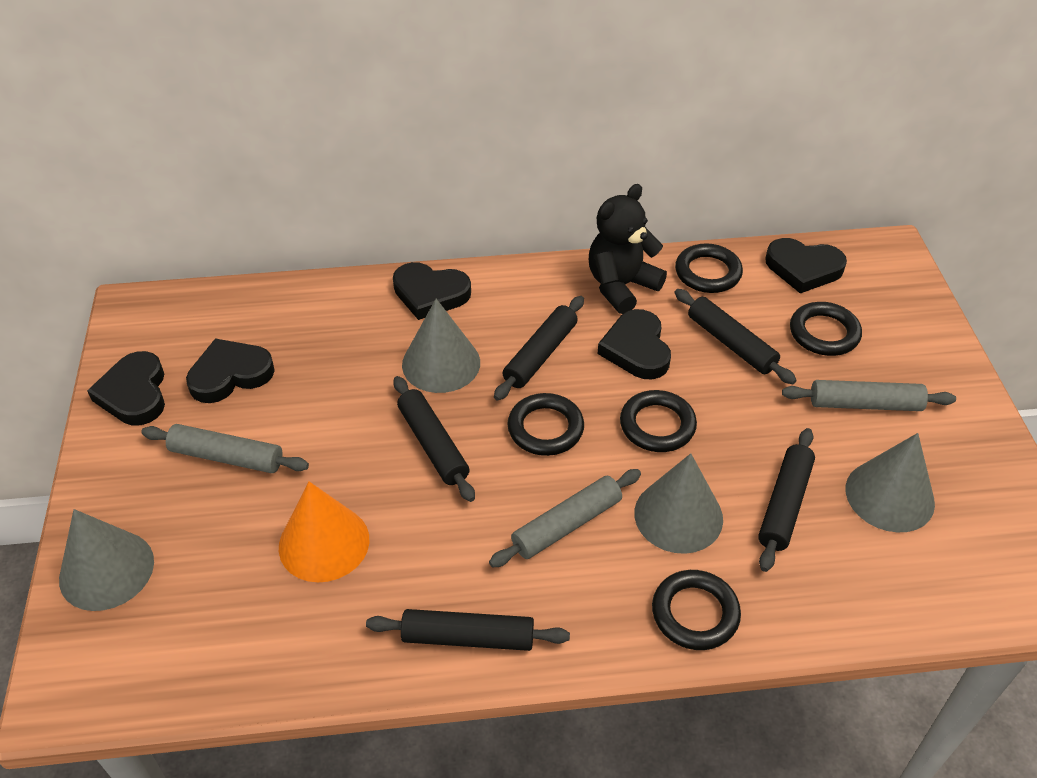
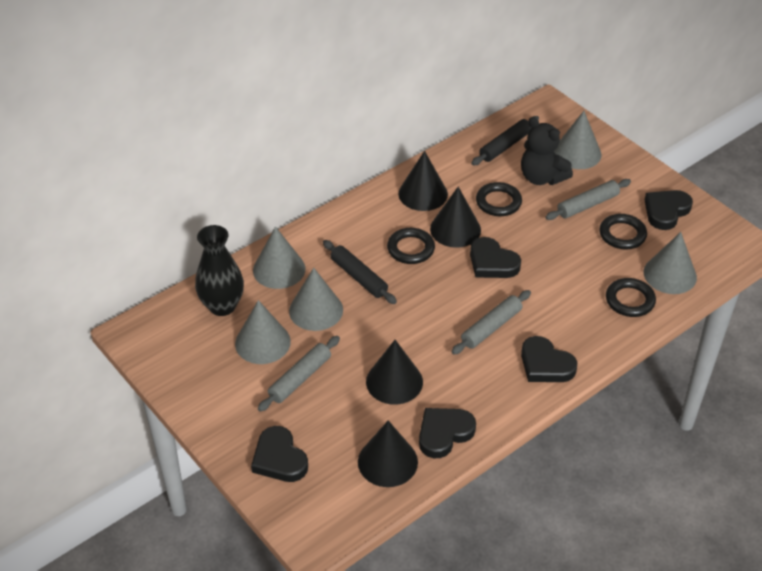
black cone: 0 -> 4
black ring: 5 -> 4
black rolling pin: 5 -> 2
black vase: 0 -> 1
grey cone: 4 -> 5
orange cone: 1 -> 0

